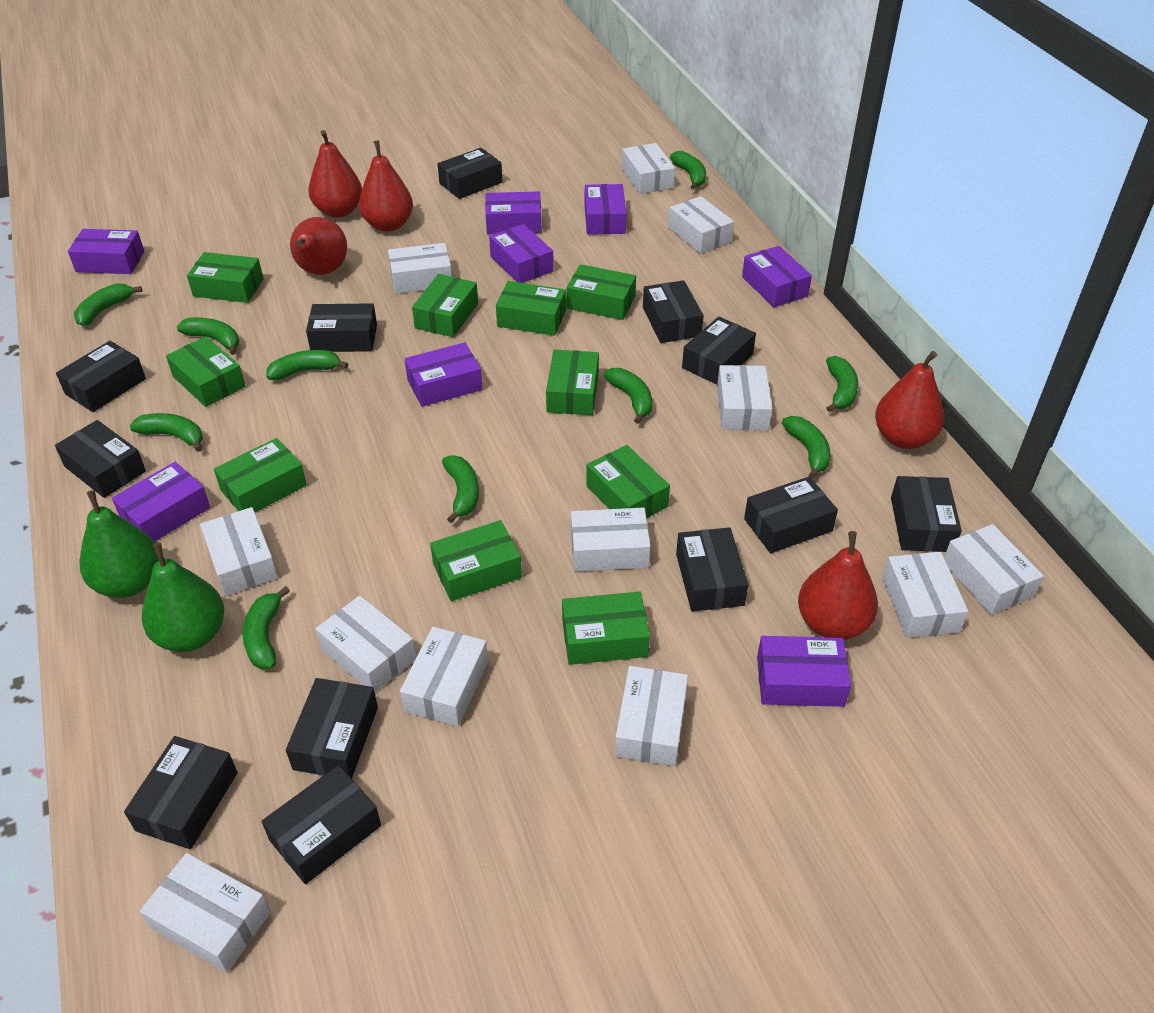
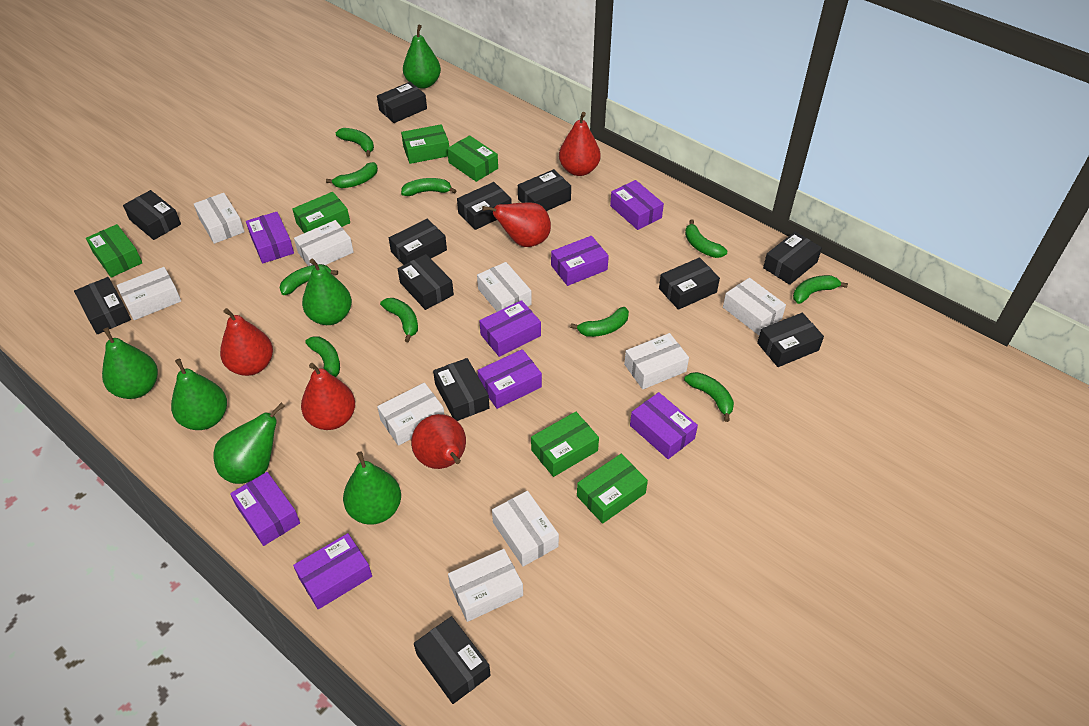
green box: 10 -> 6
green pear: 2 -> 6
white box: 12 -> 9

